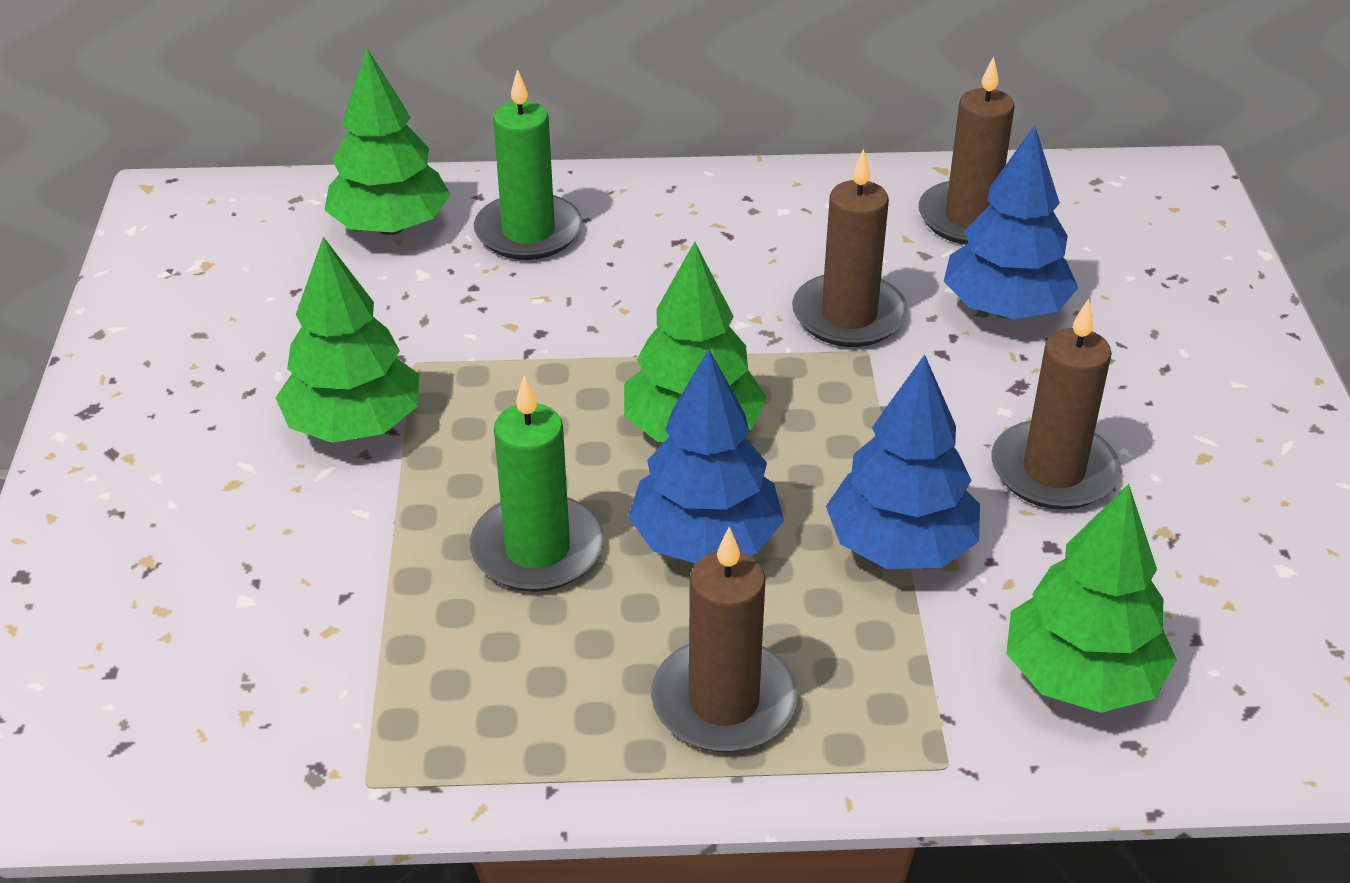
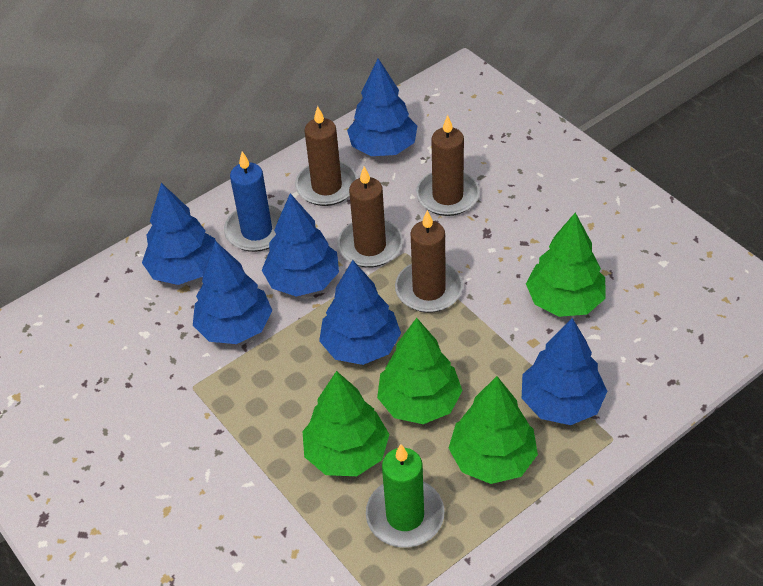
blue candle: 0 -> 1
blue tree: 3 -> 6
green candle: 2 -> 1

